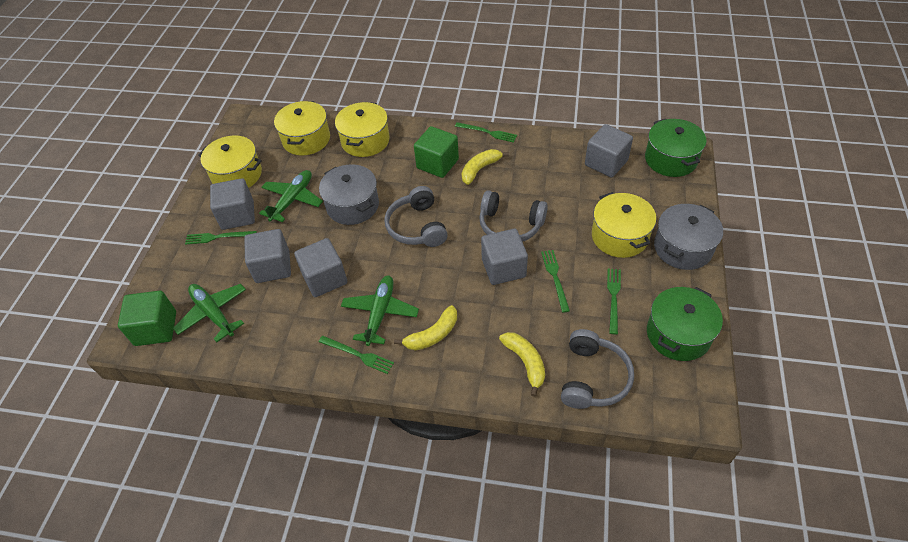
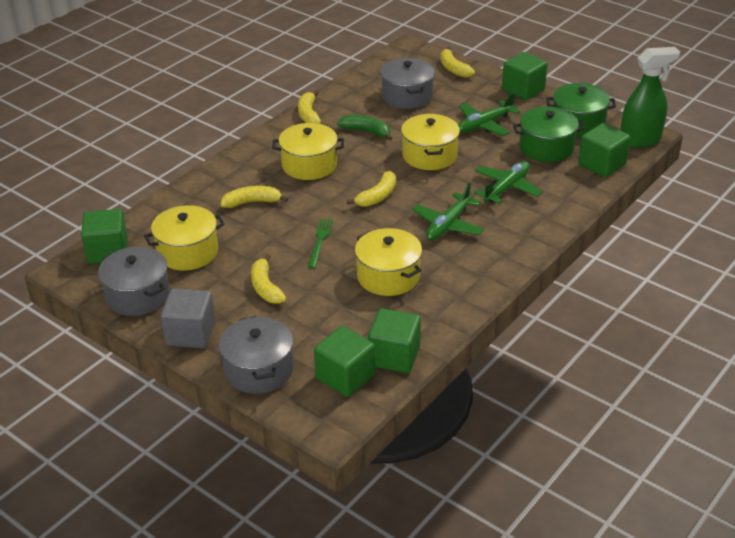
green banana: 0 -> 1
green cube: 2 -> 5
green fork: 5 -> 1
green spray bottle: 0 -> 1
grey cube: 5 -> 1
grey headphones: 3 -> 0
grey pot: 2 -> 3
yellow banana: 3 -> 5

